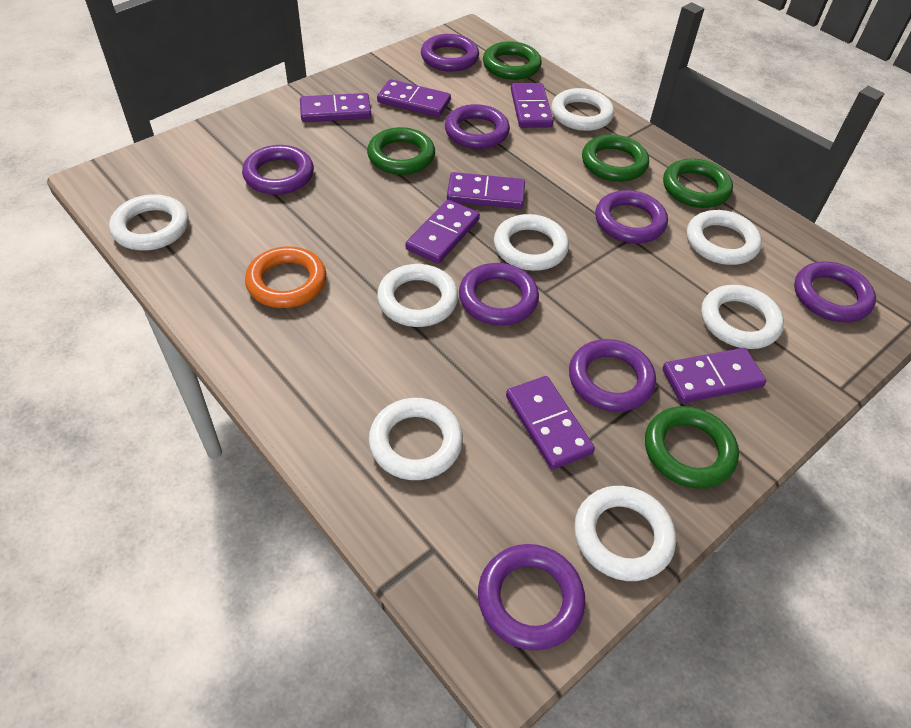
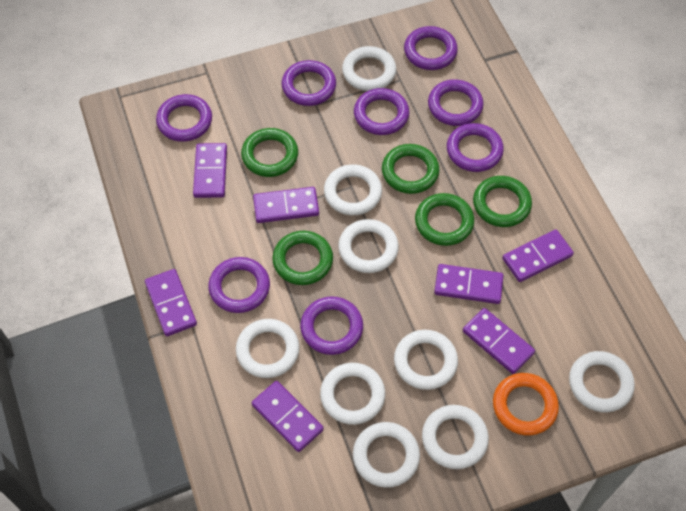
white ring: 8 -> 9

